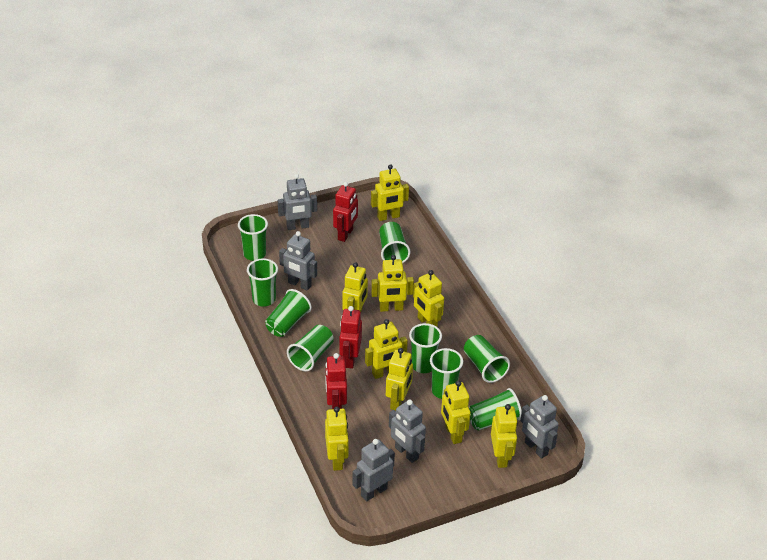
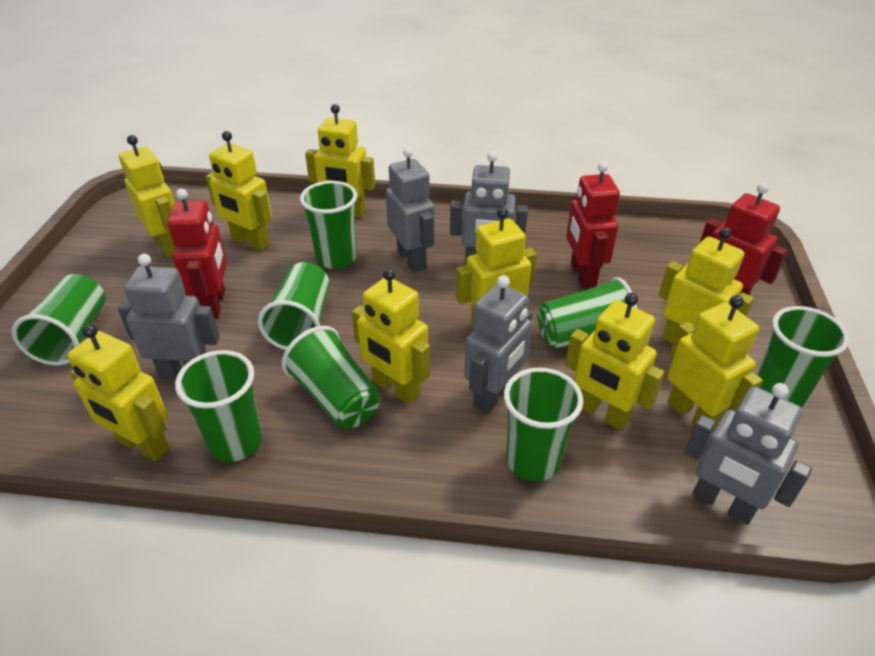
green cup: 9 -> 8

